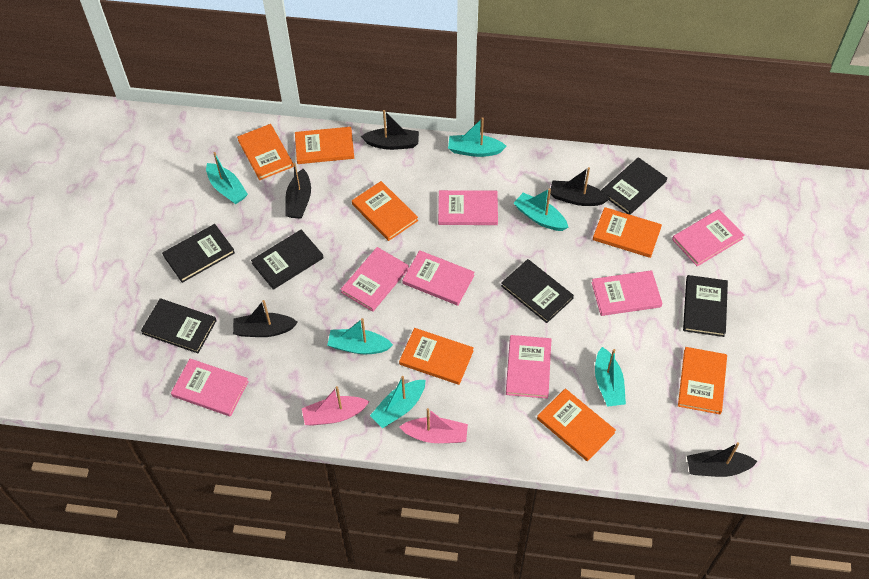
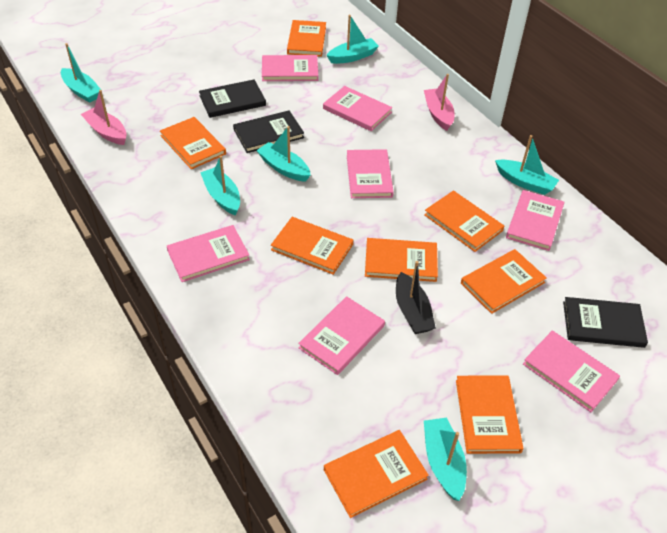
black boat: 5 -> 1
black book: 6 -> 3
orange book: 7 -> 8

